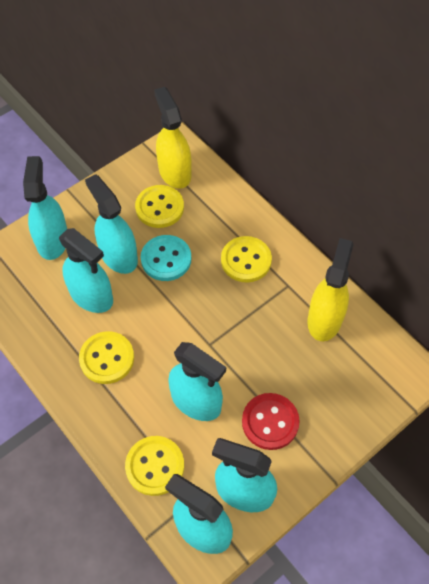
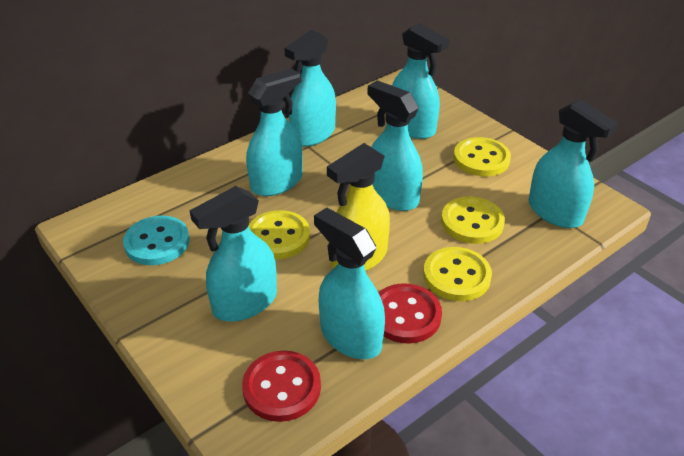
red button: 1 -> 2
turquoise spray bottle: 6 -> 7
yellow spray bottle: 2 -> 1

